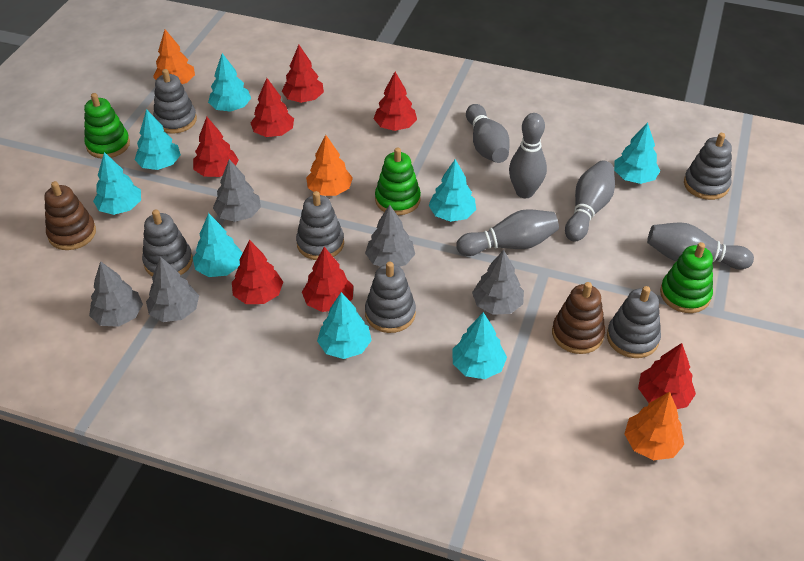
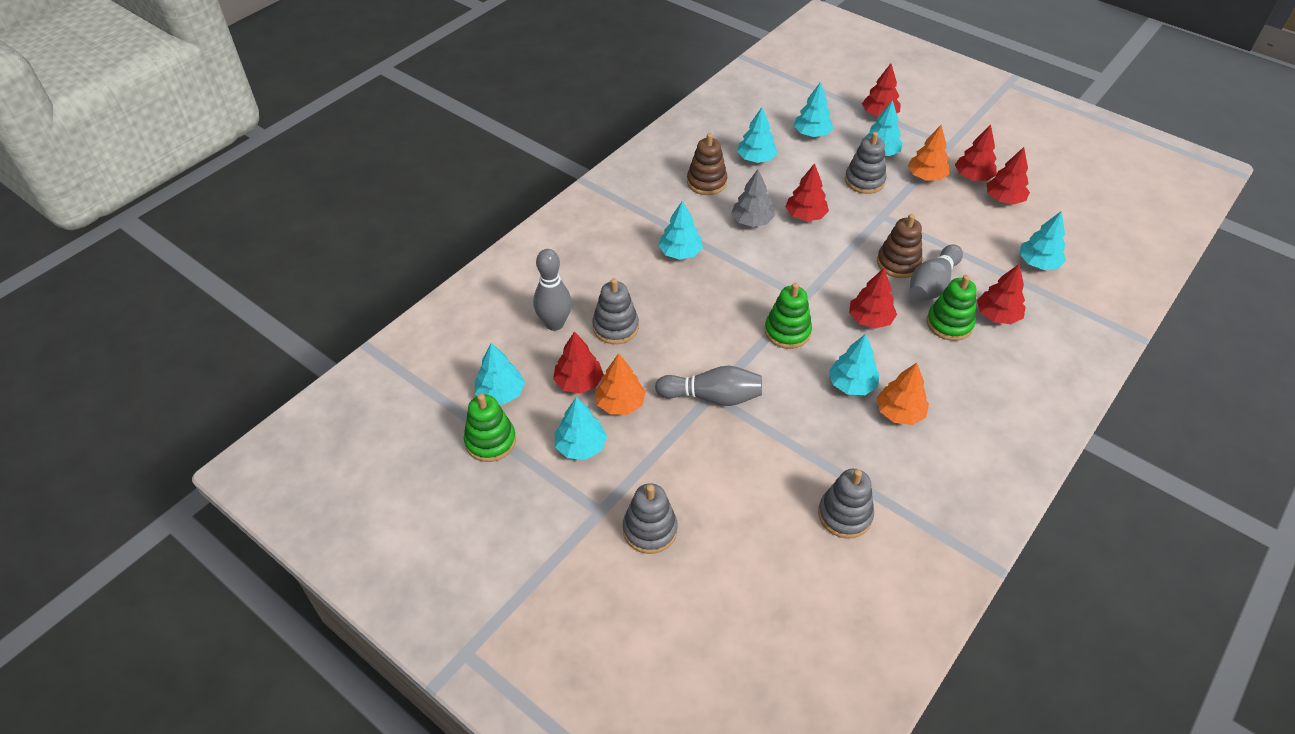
grey bowling pin: 5 -> 3
grey stacking toy: 6 -> 4
grey tree: 5 -> 1

